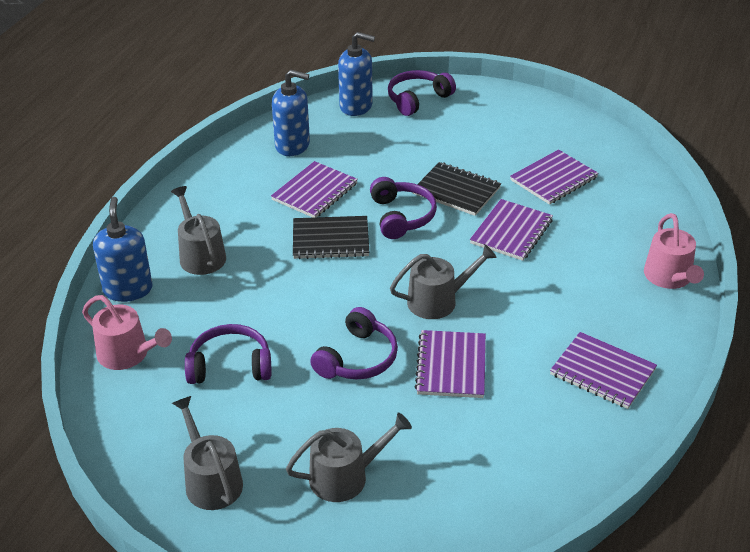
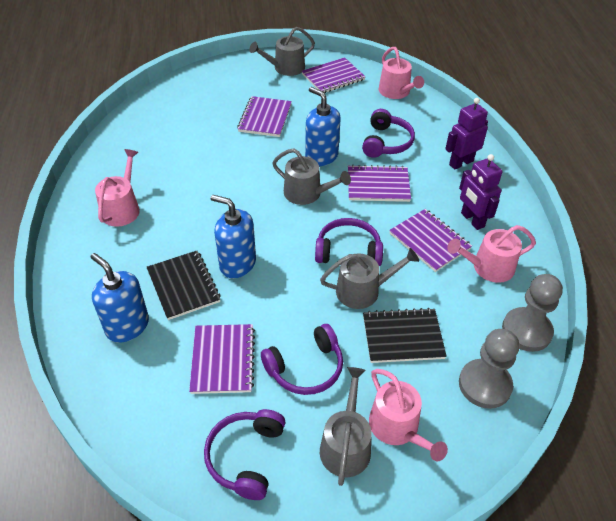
grey pawn: 0 -> 2
pink watering can: 2 -> 4
purple robot: 0 -> 2

